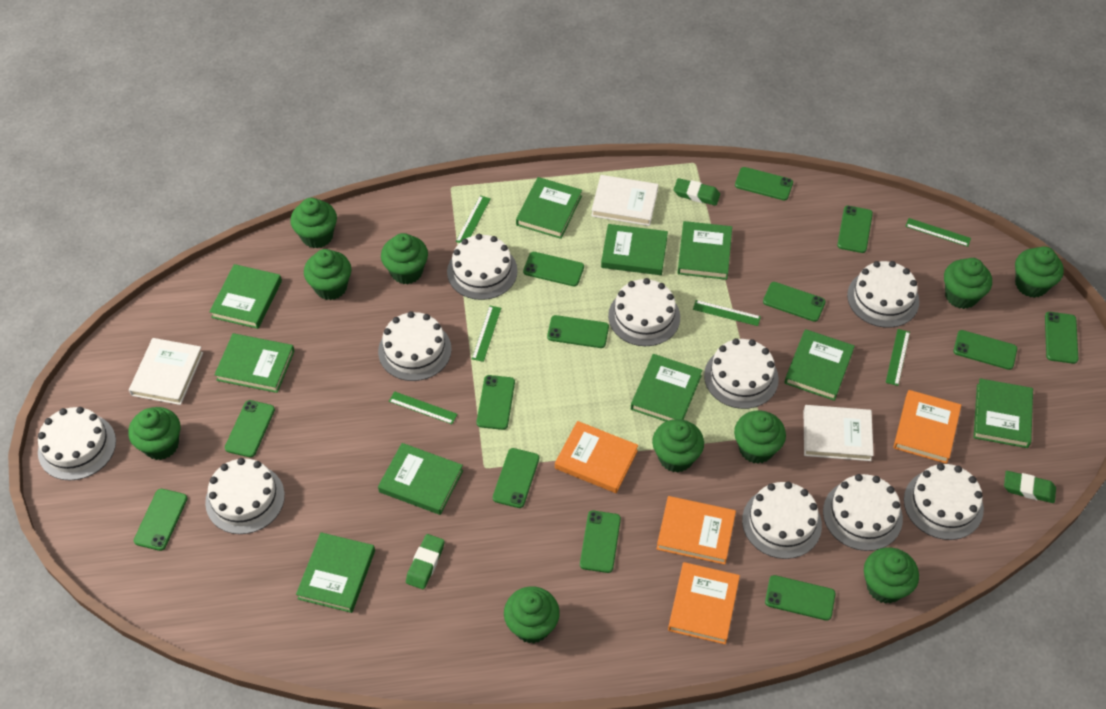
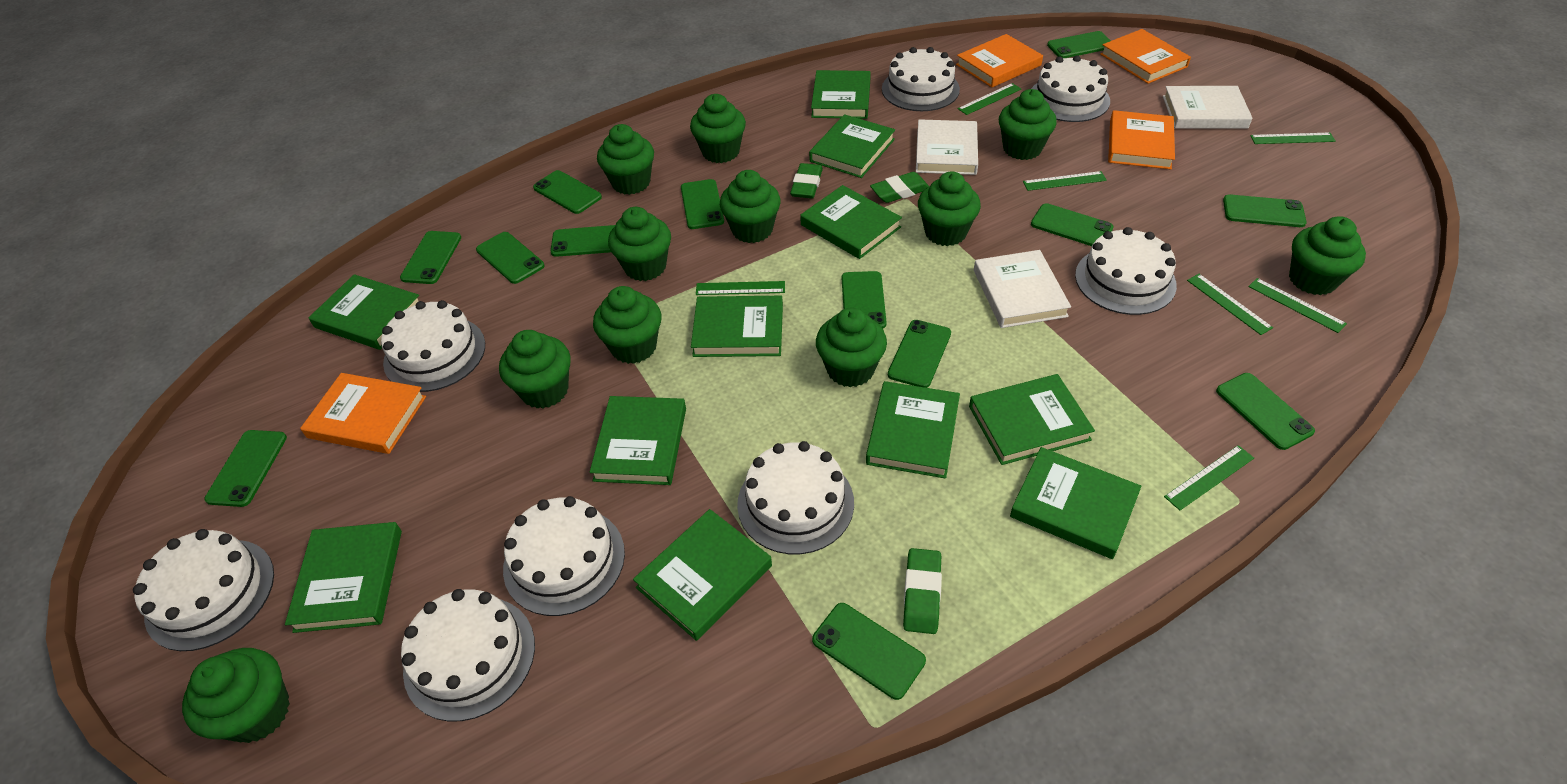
green book: 10 -> 11
green cupcake: 10 -> 11
green ruler: 6 -> 7
white cake: 10 -> 8

